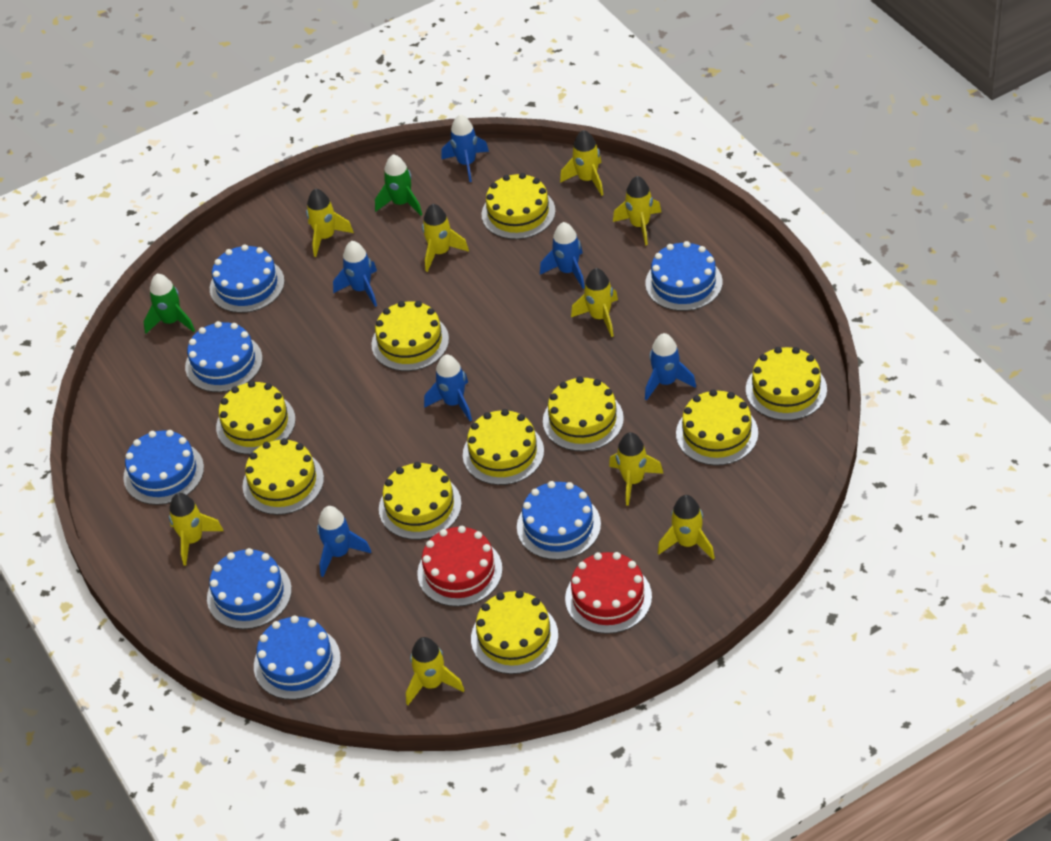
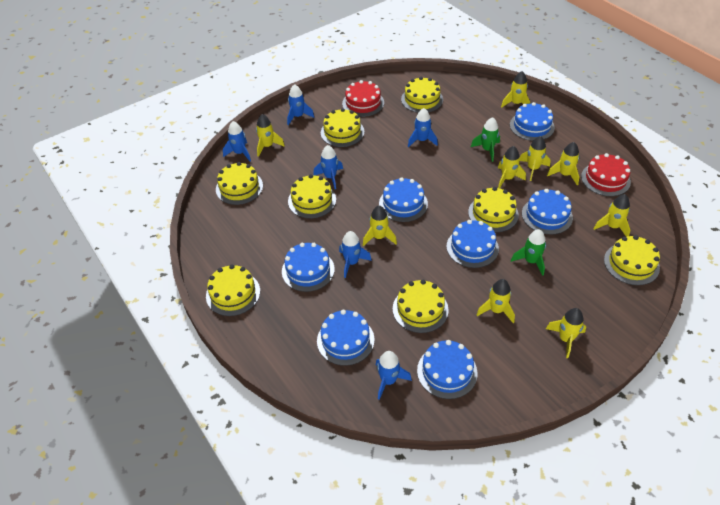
yellow cake: 10 -> 8

